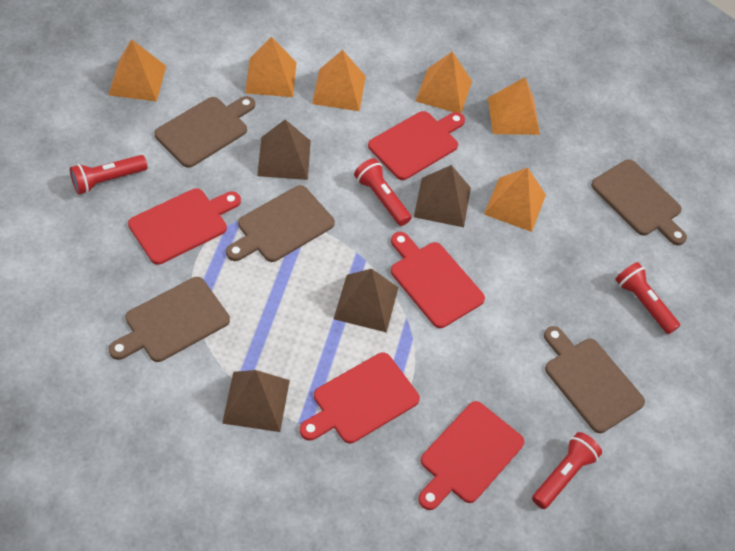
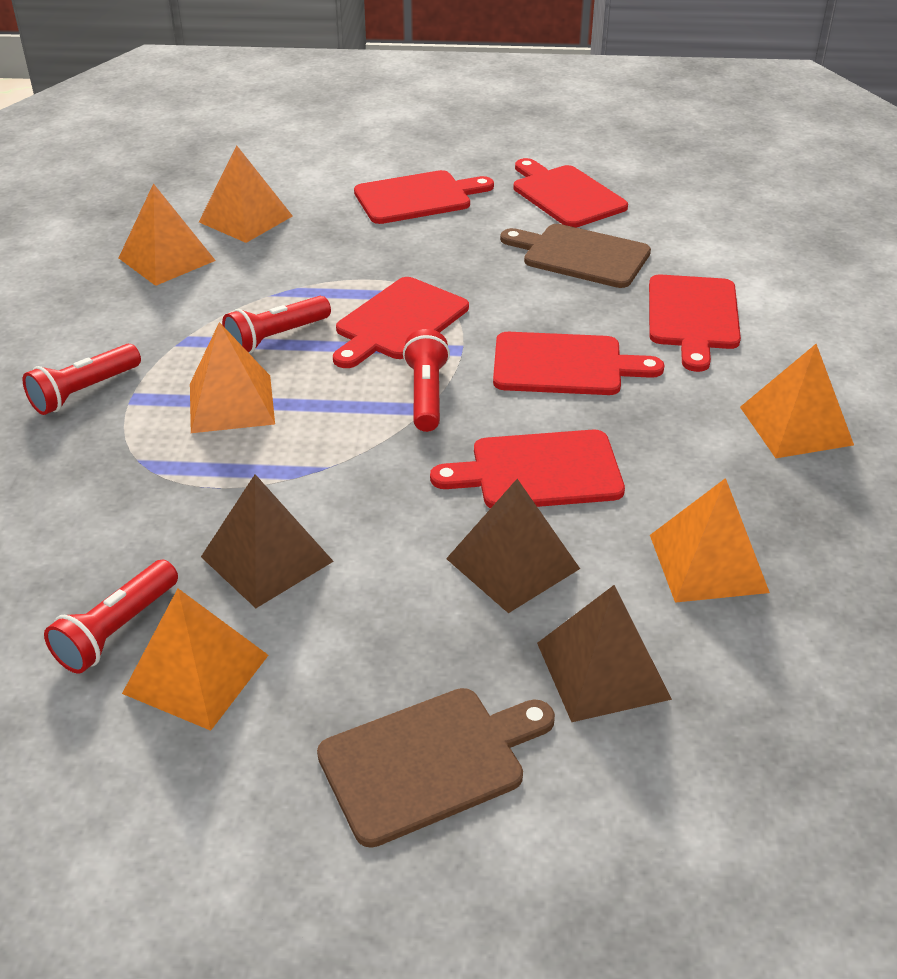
brown cutting board: 5 -> 2
brown pyramid: 4 -> 3
red cutting board: 5 -> 6

